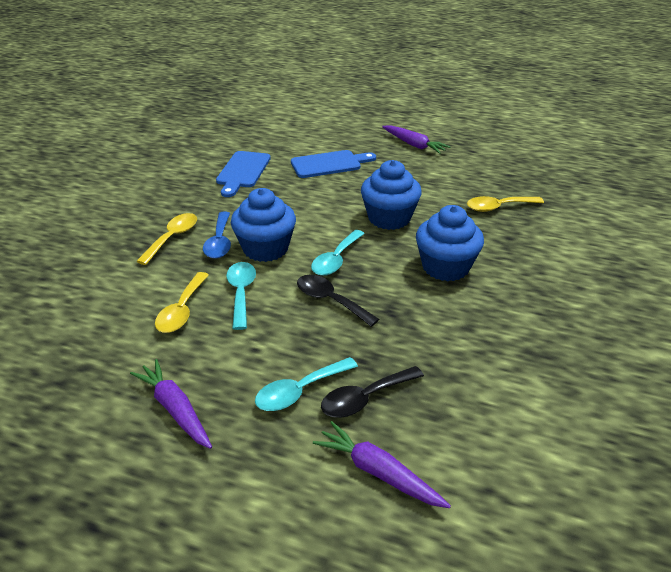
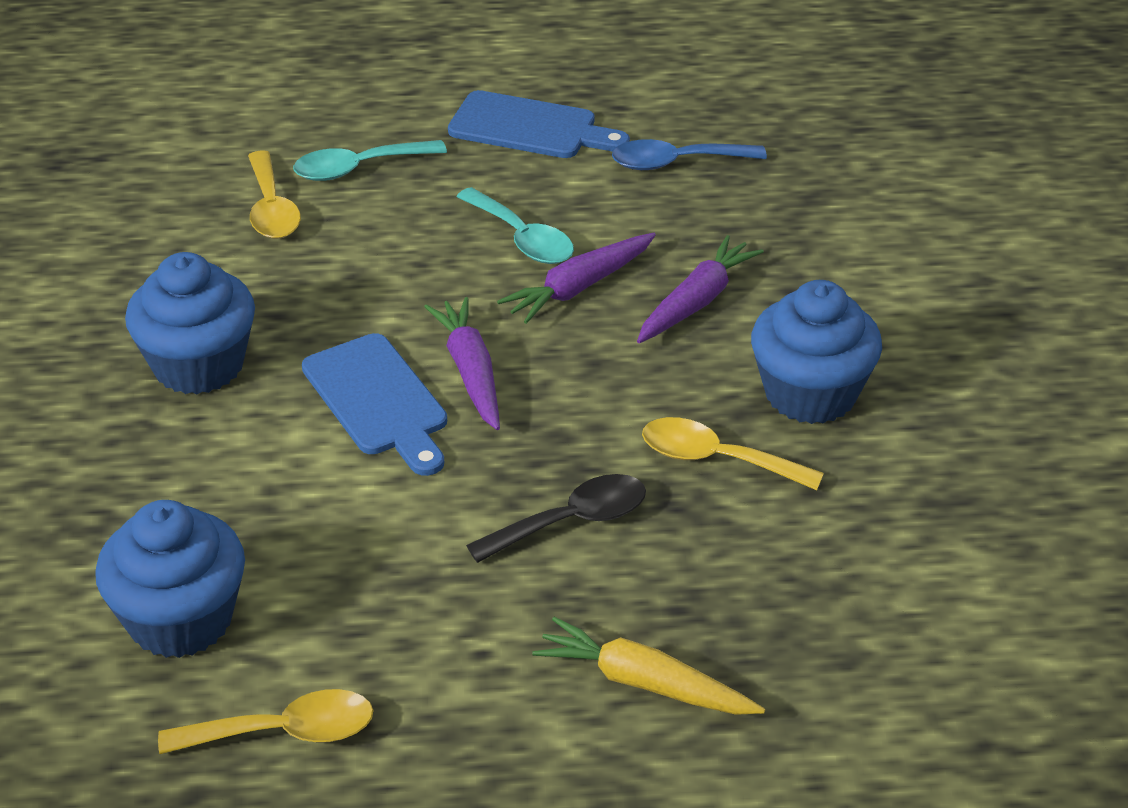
black spoon: 2 -> 1
turquoise spoon: 3 -> 2
yellow carrot: 0 -> 1

